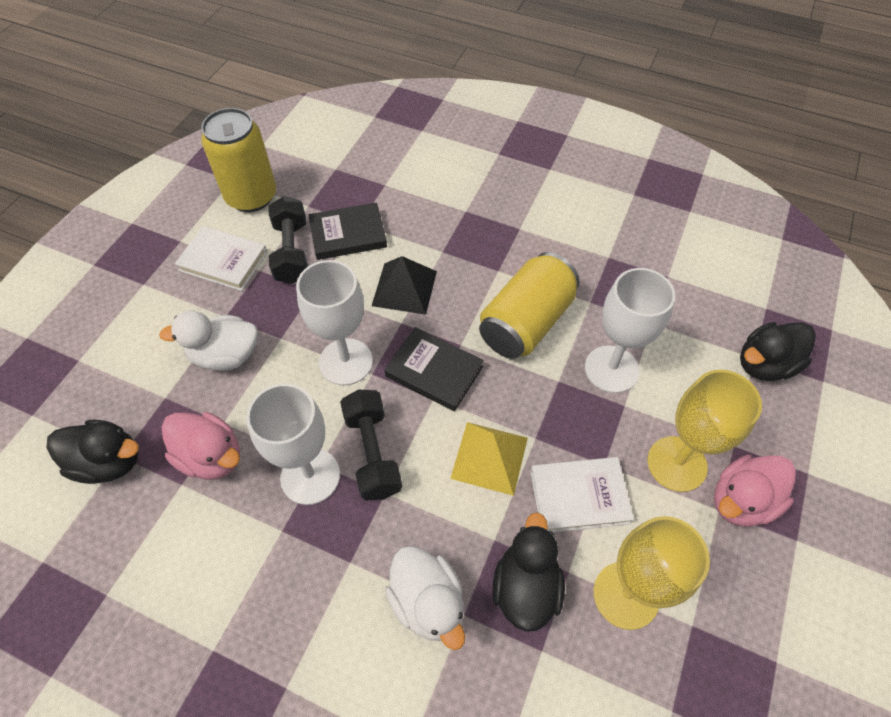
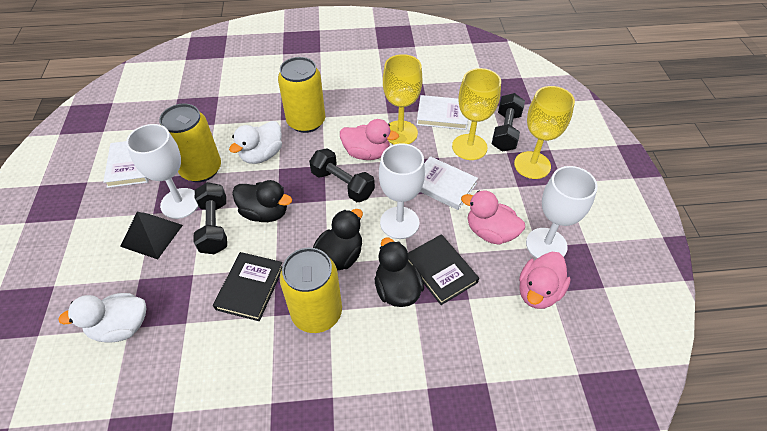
black dumbbell: 2 -> 3
pink duck: 2 -> 3
white book: 2 -> 3
yellow can: 2 -> 3
yellow goblet: 2 -> 3
yellow pyramid: 1 -> 0

